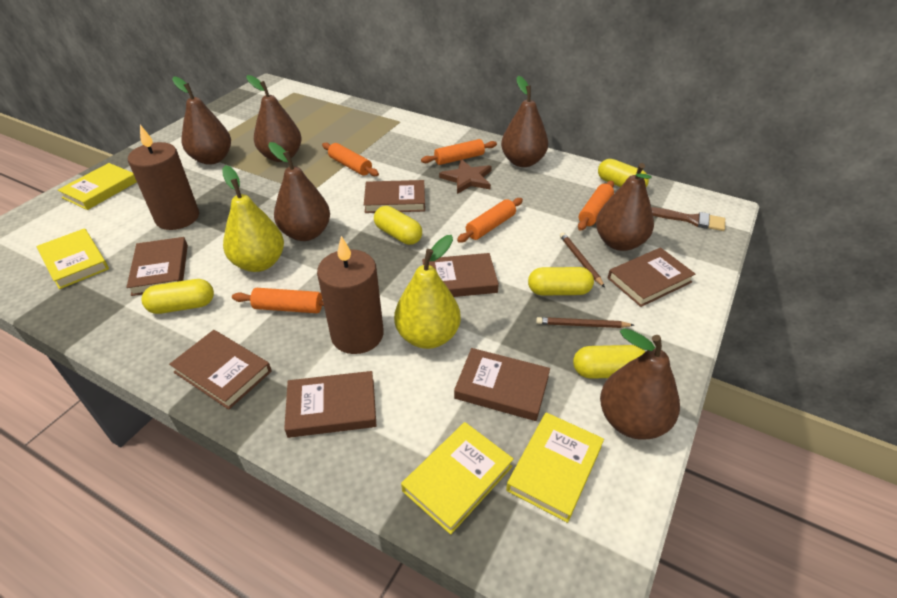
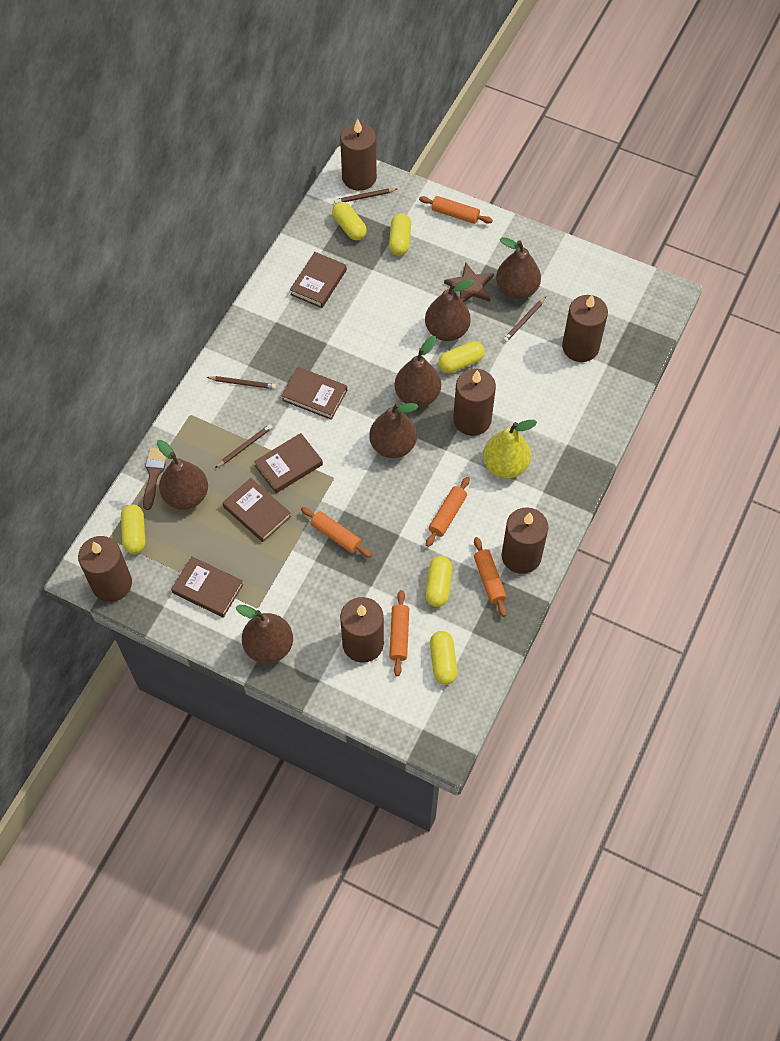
brown book: 7 -> 5
brown candle: 2 -> 6
brown pencil: 2 -> 4
yellow book: 4 -> 0
yellow capsule: 5 -> 6
yellow pear: 2 -> 1

